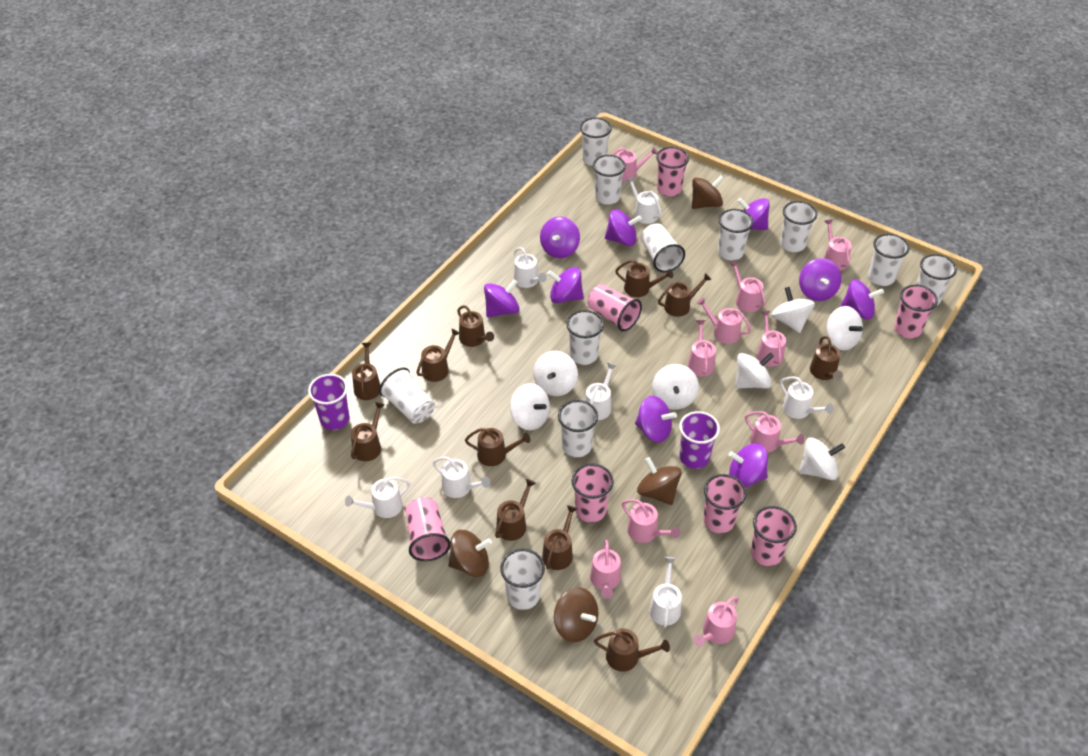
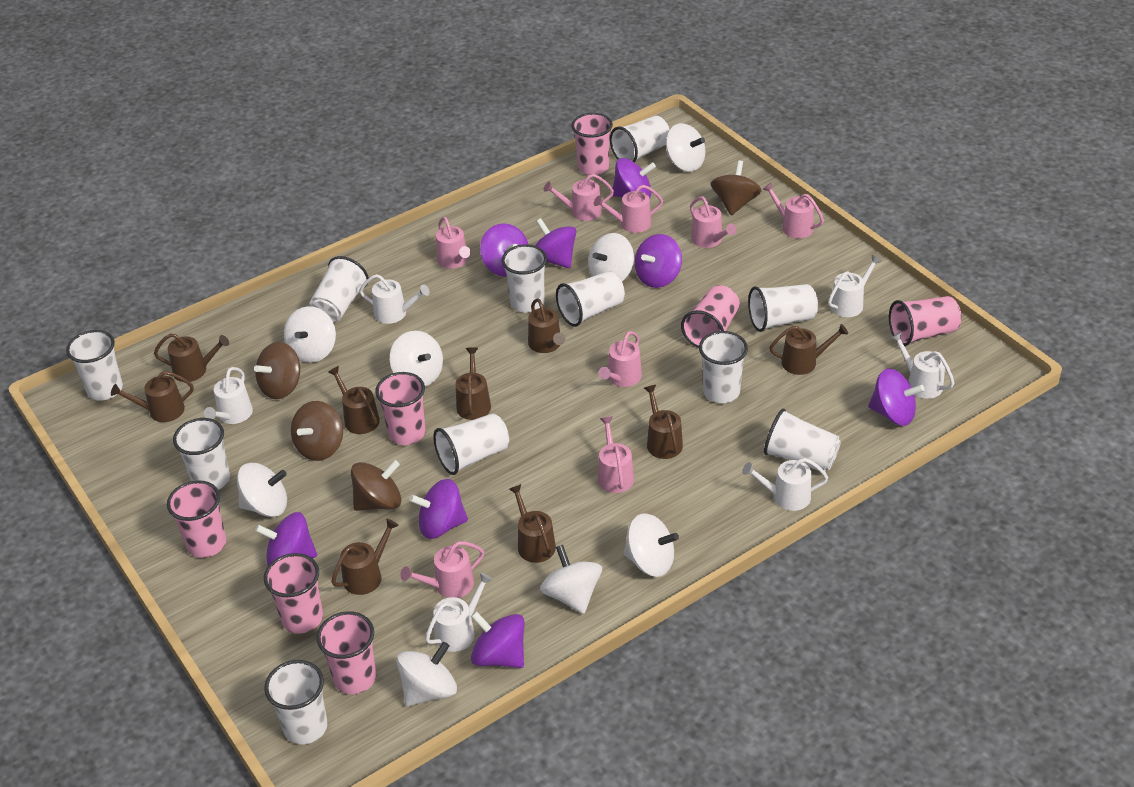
brown watering can: 11 -> 9
pink watering can: 10 -> 8
purple cup: 2 -> 0
purple spinning top: 9 -> 8
white spinning top: 7 -> 8
white watering can: 7 -> 6

